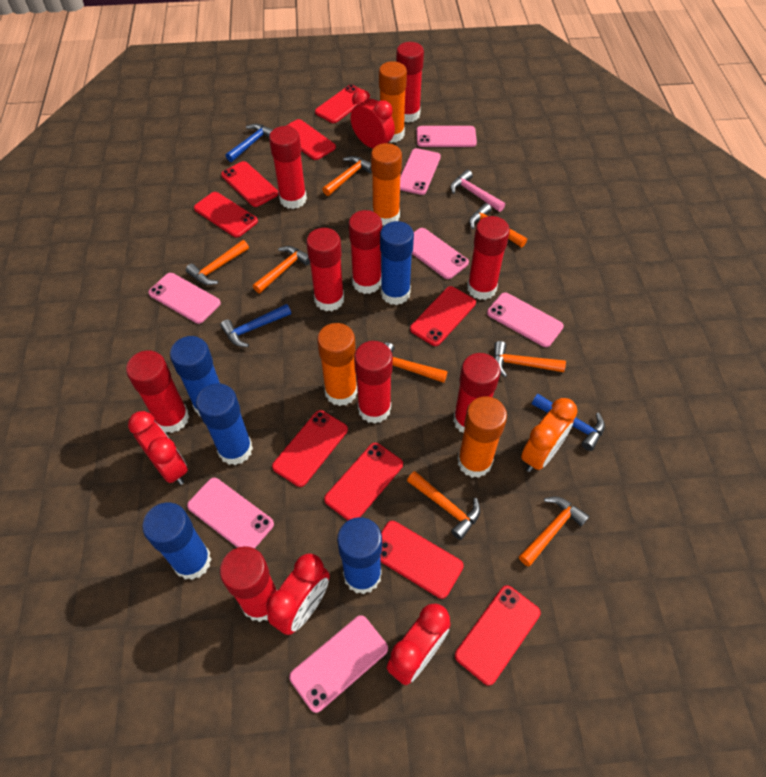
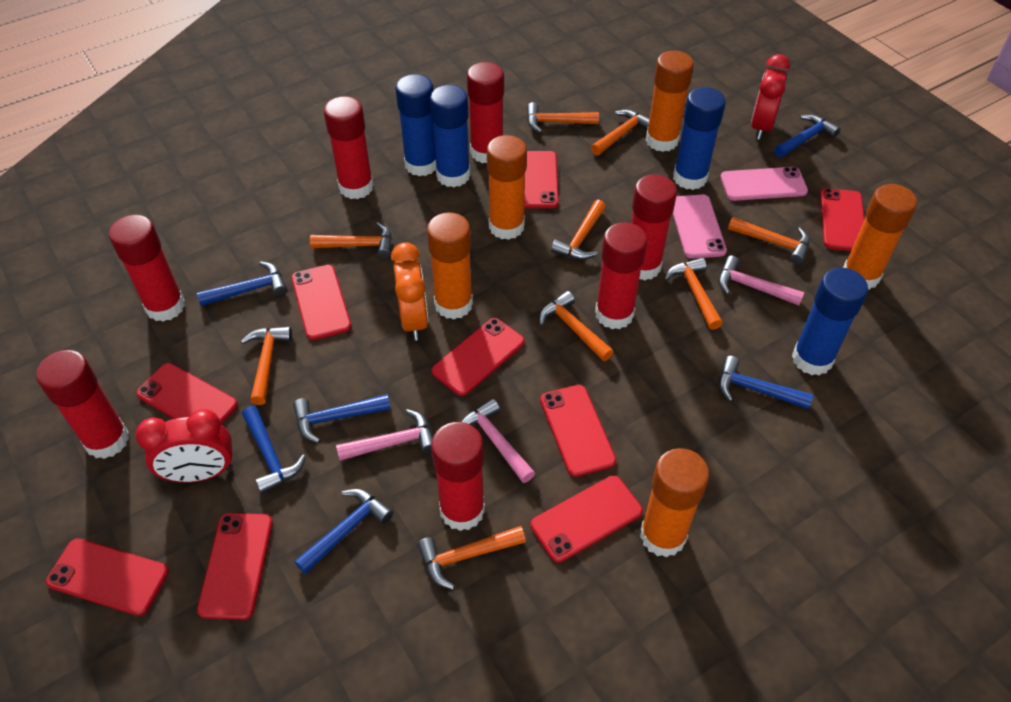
blue glue stick: 5 -> 4
blue hammer: 3 -> 6
orange glue stick: 4 -> 5
orange hammer: 8 -> 9
pink hammer: 1 -> 3
pink phone: 7 -> 2
red clock: 4 -> 2
red glue stick: 9 -> 7

